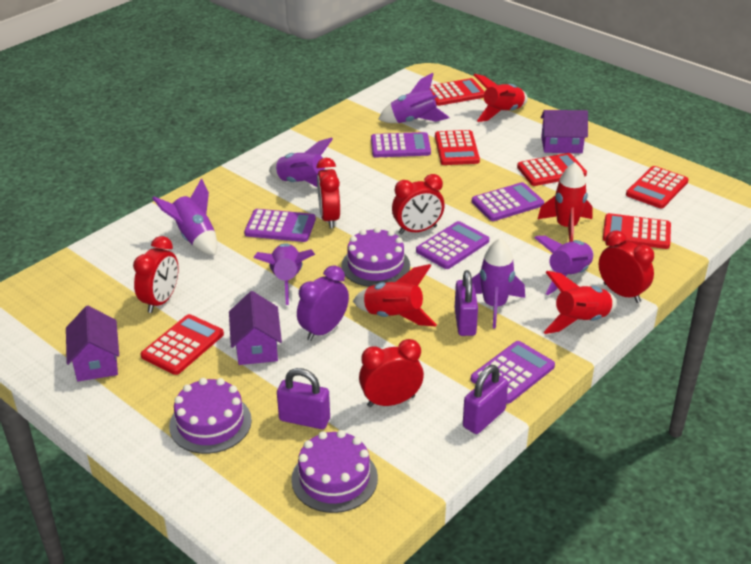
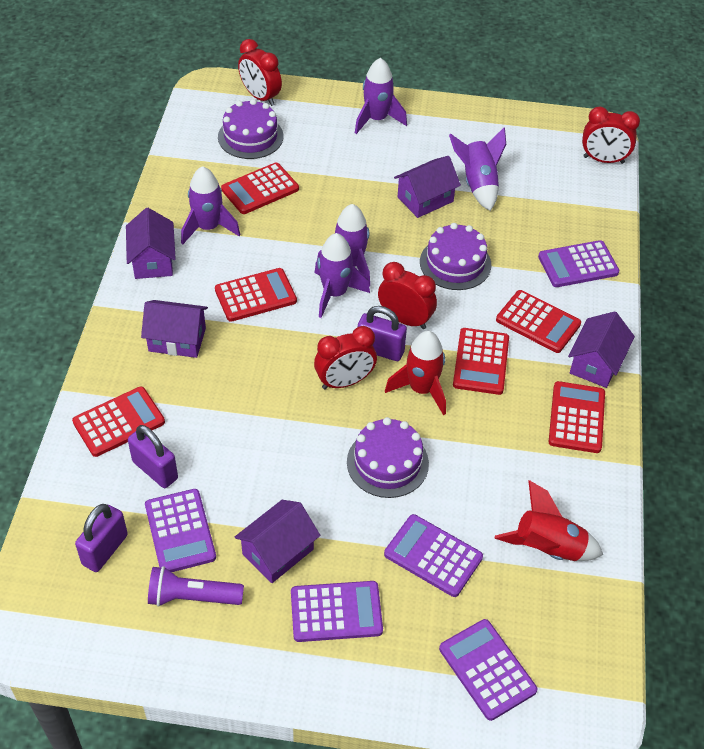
purple clock: 1 -> 0
purple flashlight: 0 -> 1
purple house: 3 -> 5
purple rocket: 6 -> 5
red clock: 5 -> 4
red rocket: 4 -> 2

